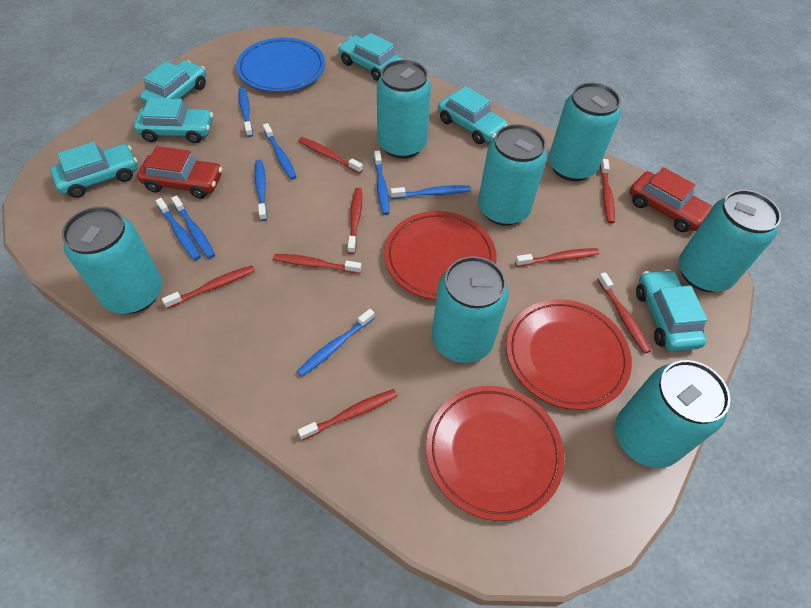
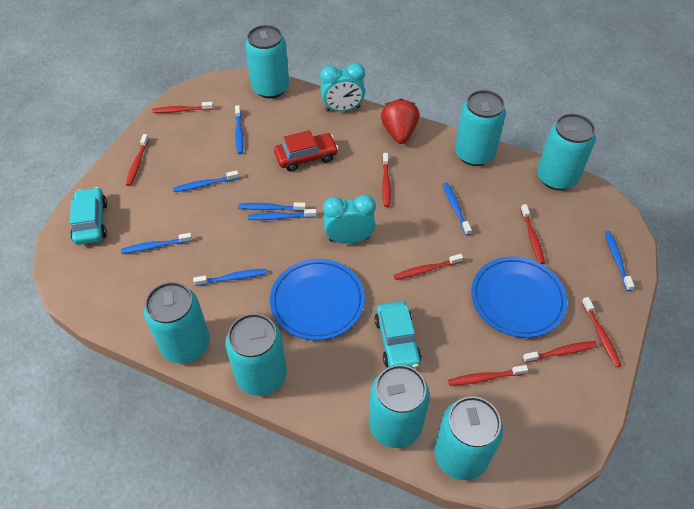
blue plate: 1 -> 2
red car: 2 -> 1
red plate: 3 -> 0
red strawberry: 0 -> 1
turquoise car: 6 -> 2
turquoise clock: 0 -> 2

